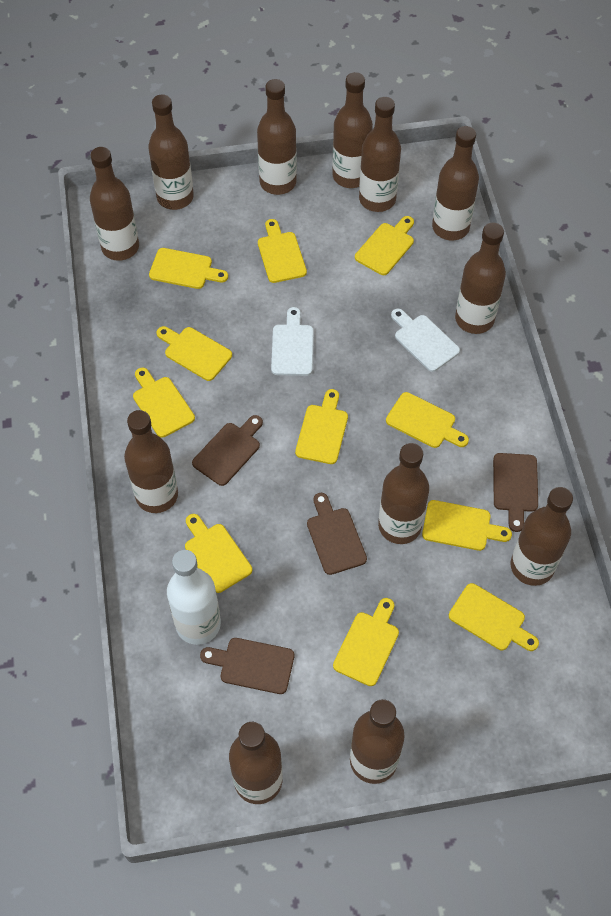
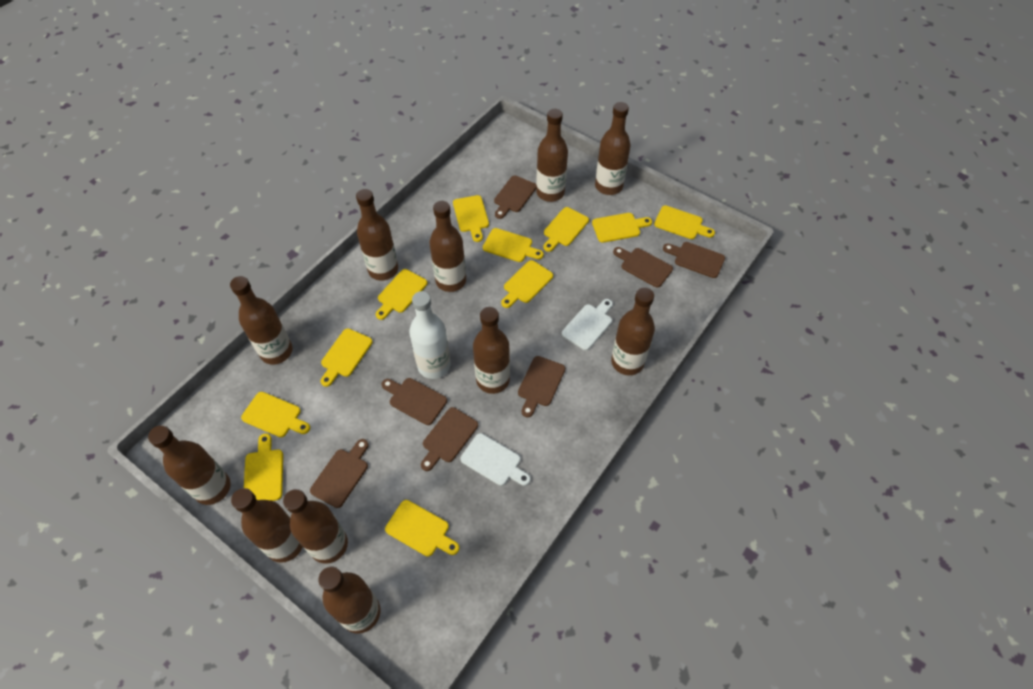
brown bottle: 12 -> 11
brown cutting board: 4 -> 7

